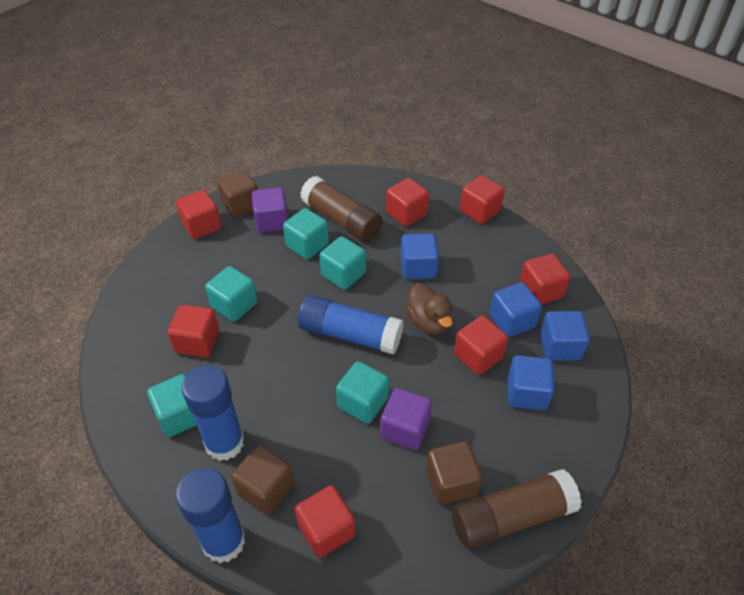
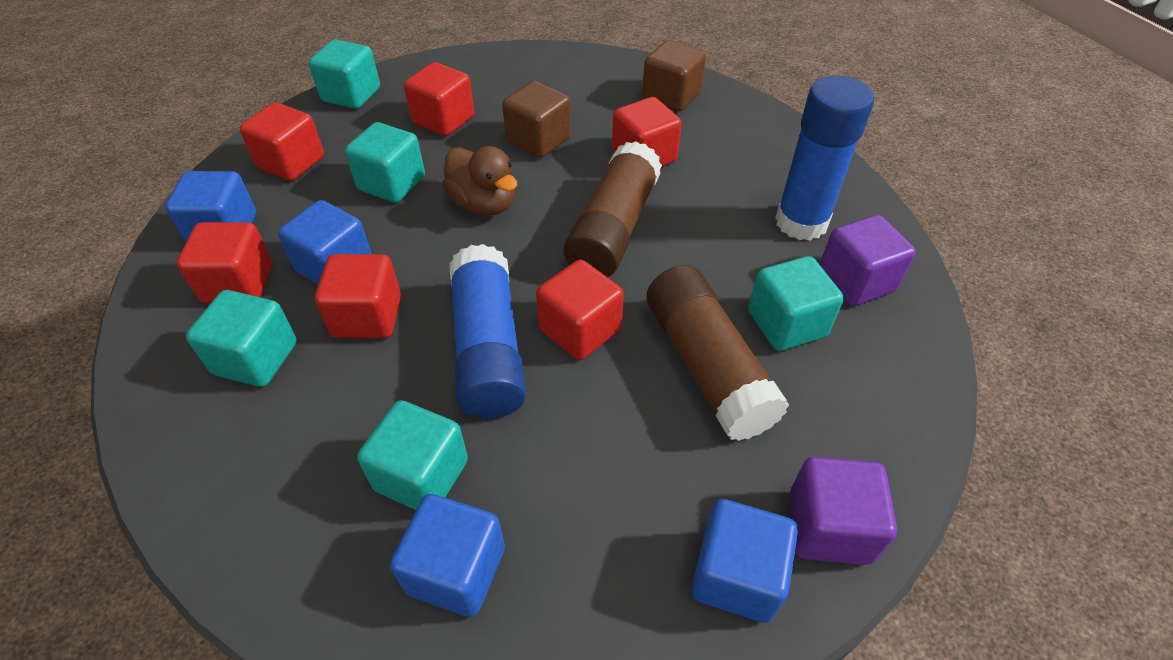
blue glue stick: 3 -> 2
brown cube: 3 -> 2
red cube: 7 -> 6

